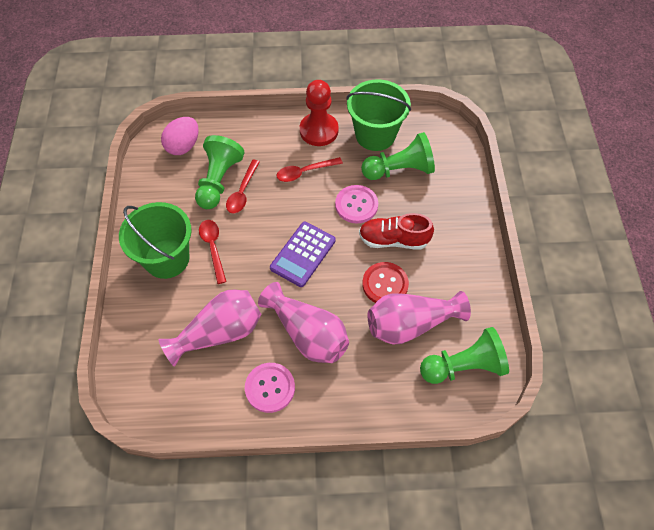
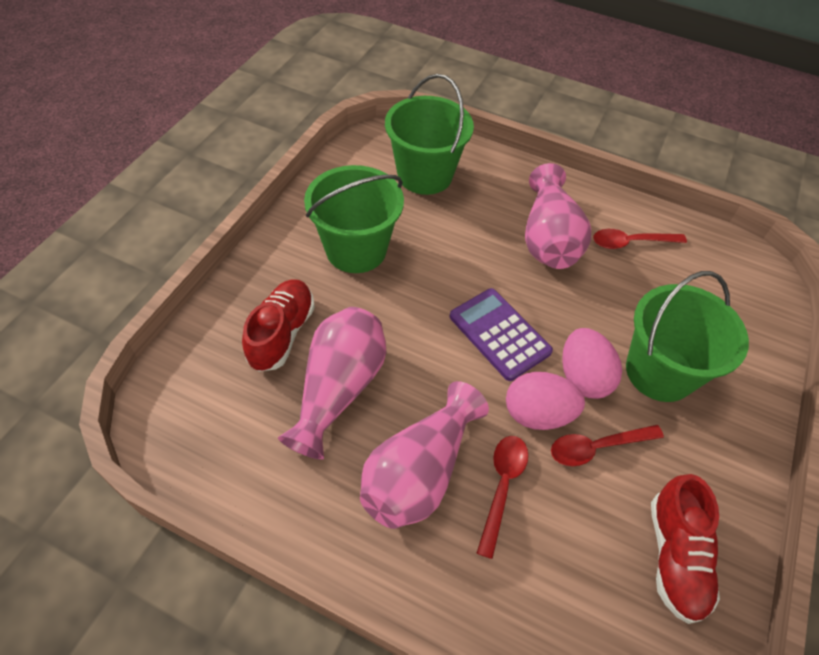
green bucket: 2 -> 3
green pawn: 3 -> 0
pink button: 2 -> 0
pink egg: 1 -> 2
red button: 1 -> 0
red pawn: 1 -> 0
red shoe: 1 -> 2

